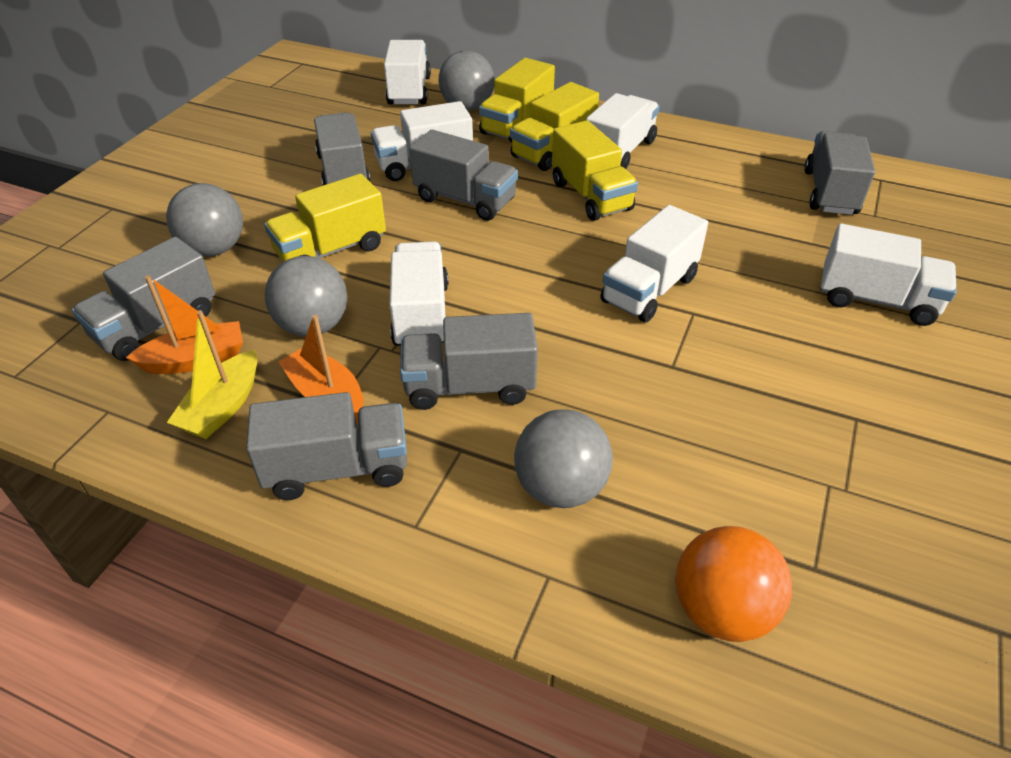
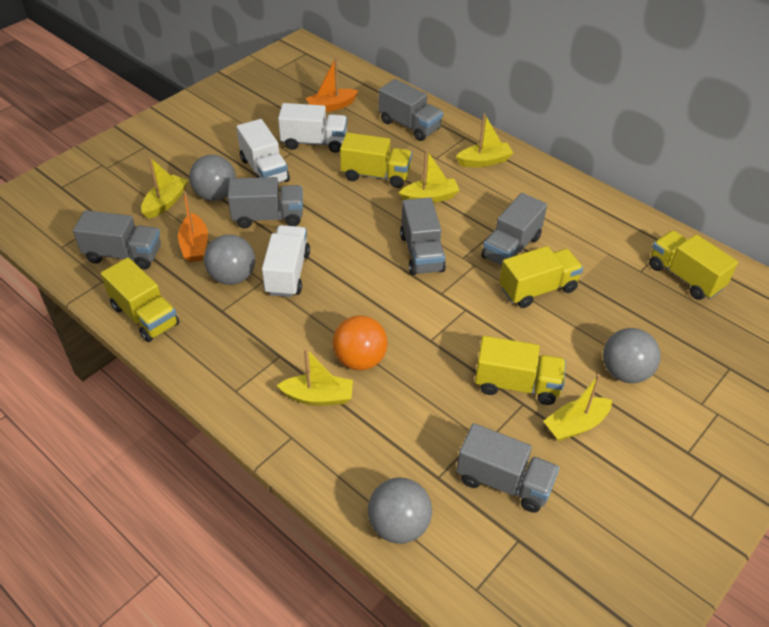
white truck: 6 -> 3
yellow boat: 1 -> 5
yellow truck: 4 -> 5

